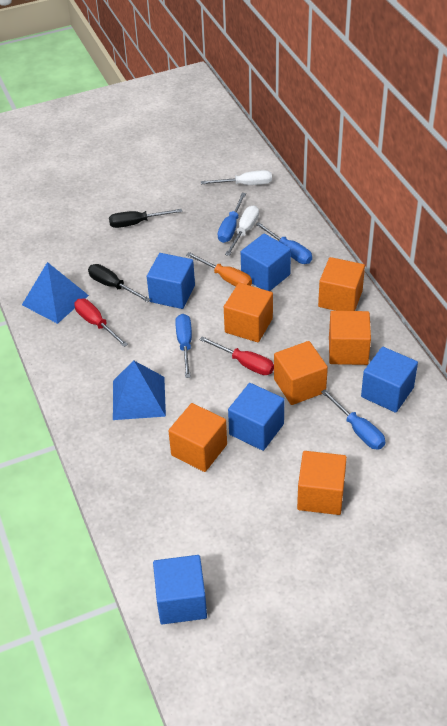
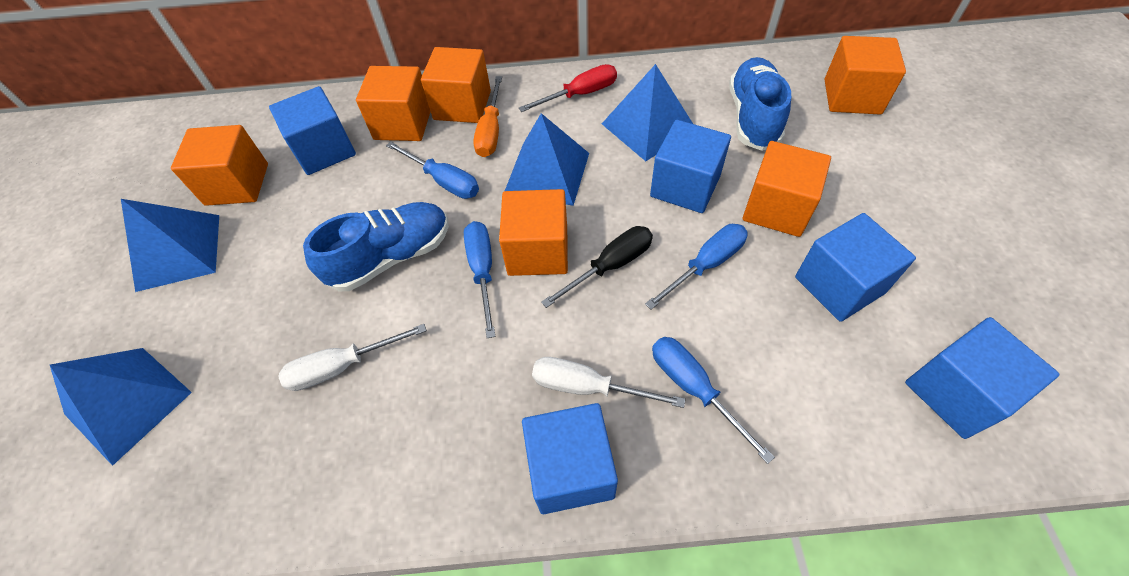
black screwdriver: 2 -> 1
blue pyramid: 2 -> 4
blue shoe: 0 -> 2
red screwdriver: 2 -> 1

